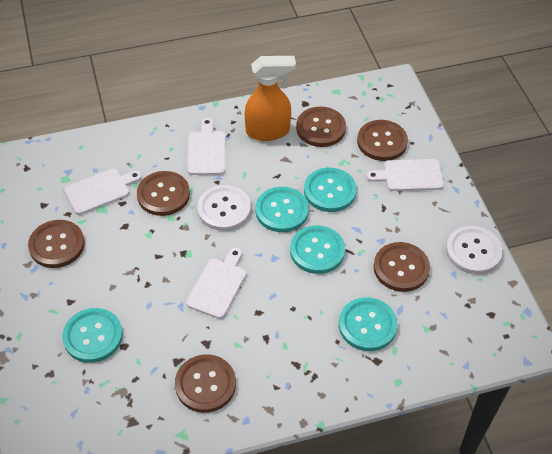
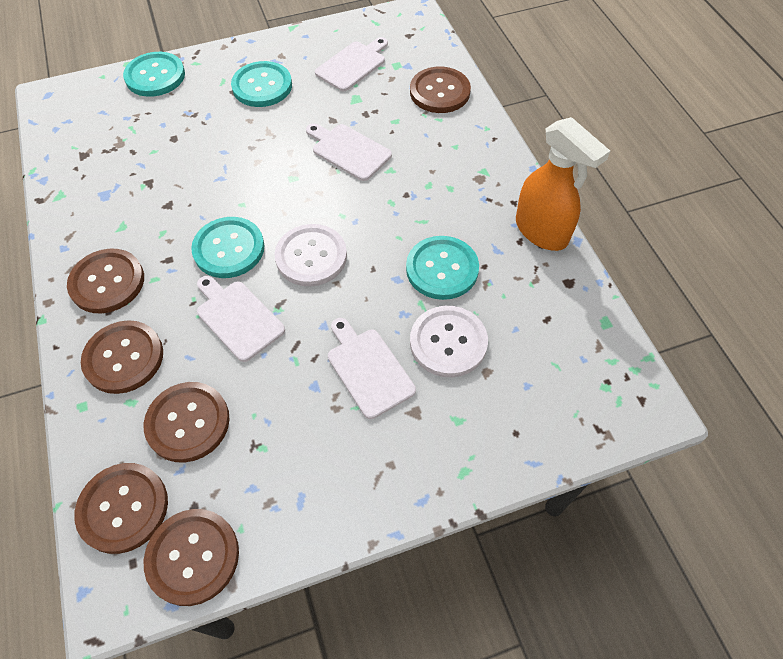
turquoise button: 5 -> 4

